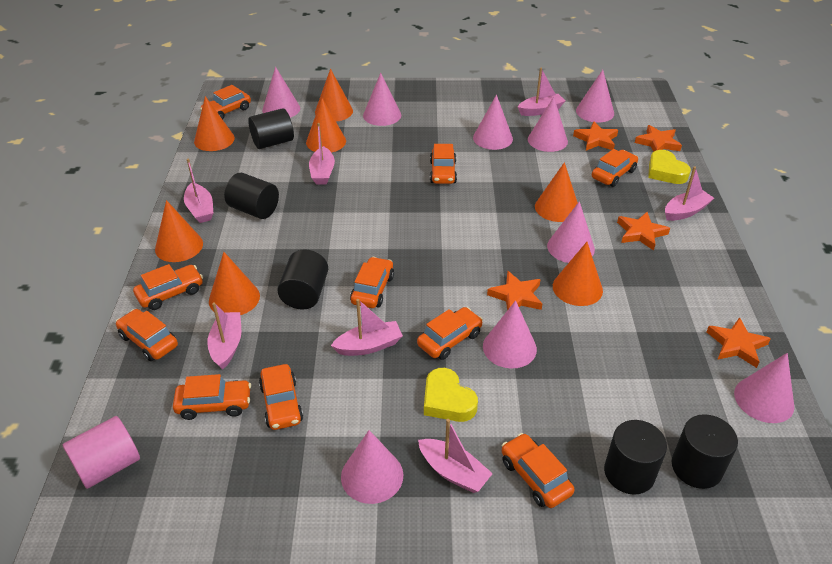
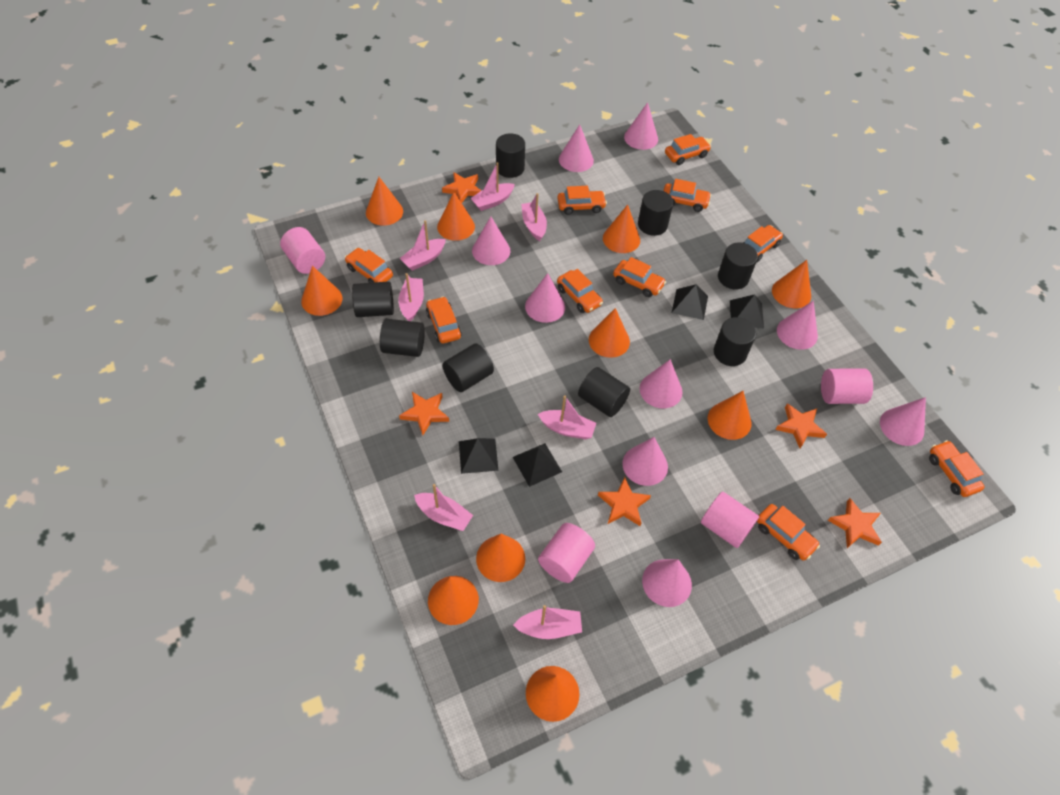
black cylinder: 5 -> 8
black pyramid: 0 -> 4
orange cone: 7 -> 10
pink cylinder: 1 -> 4
yellow heart: 2 -> 0

